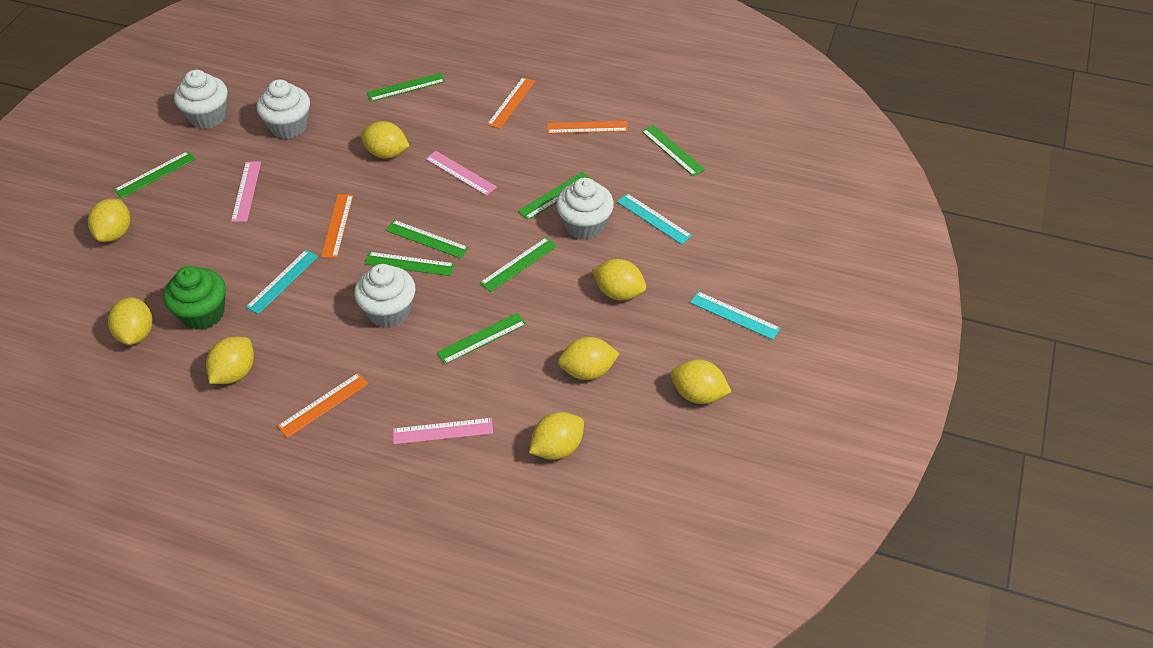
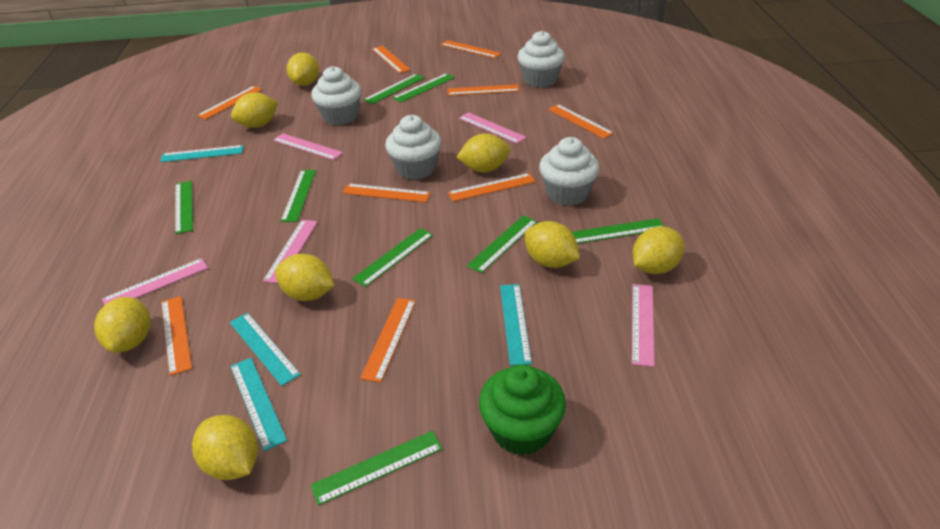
orange ruler: 4 -> 9
pink ruler: 3 -> 5
turquoise ruler: 3 -> 4

